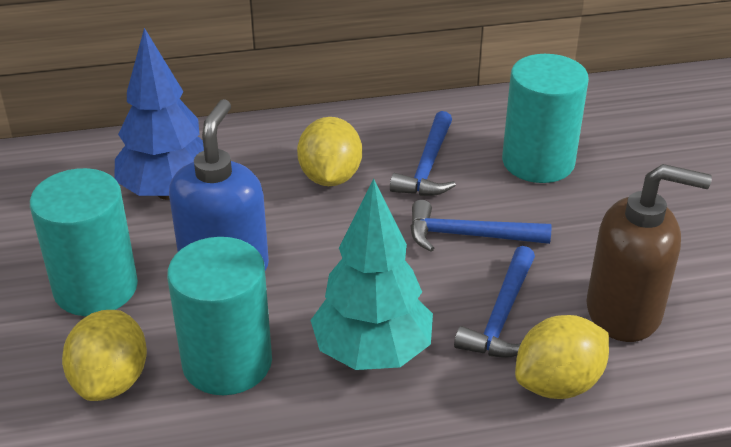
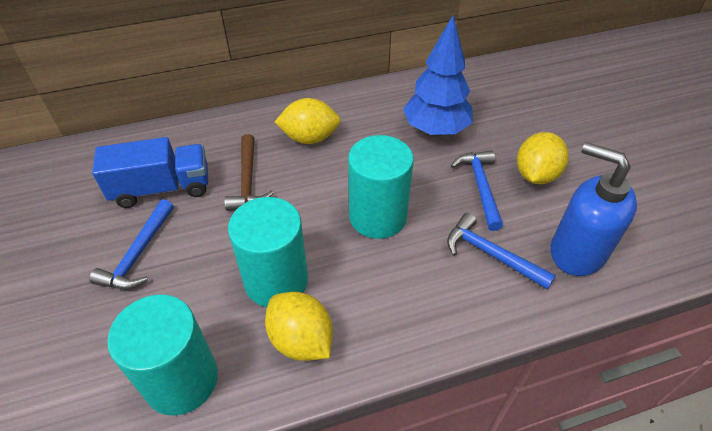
blue truck: 0 -> 1
brown hammer: 0 -> 1
brown soap dispenser: 1 -> 0
turquoise tree: 1 -> 0

